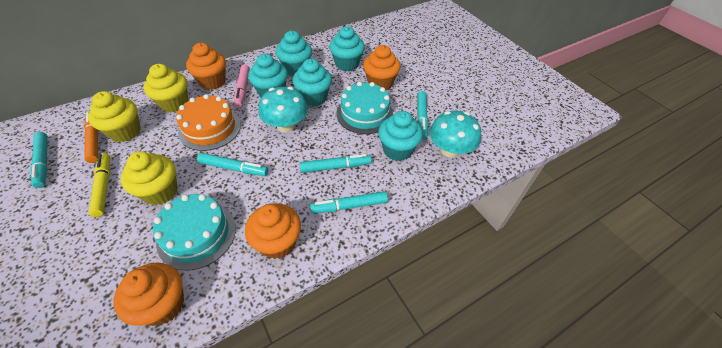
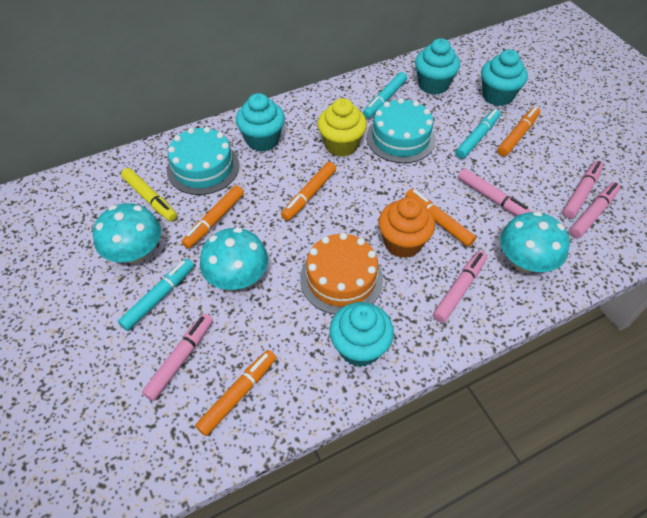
orange cupcake: 4 -> 1
orange marker: 1 -> 5
pink marker: 1 -> 5
turquoise cupcake: 5 -> 4
turquoise marker: 5 -> 3
turquoise mushroom: 2 -> 3
yellow cupcake: 3 -> 1

